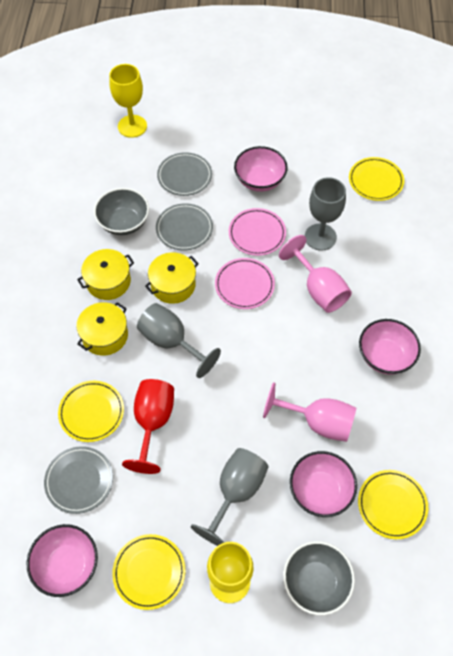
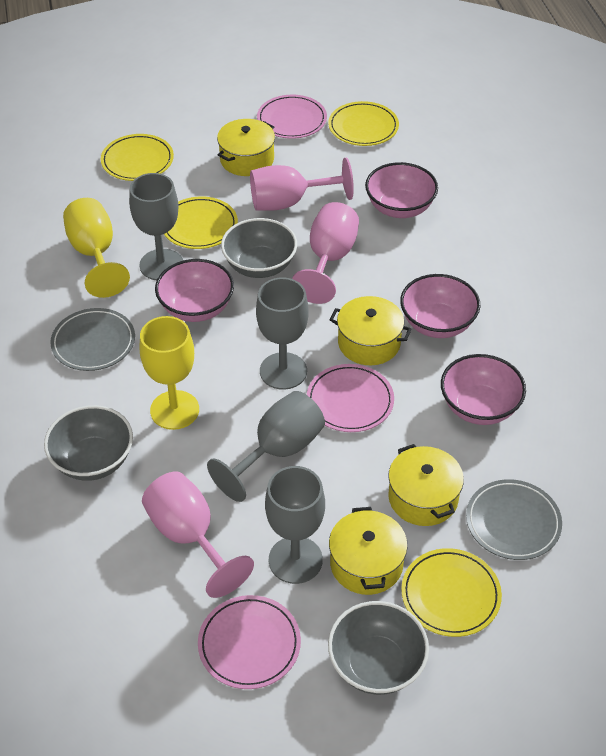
grey bowl: 2 -> 3
grey goblet: 3 -> 4
grey plate: 3 -> 2
pink goblet: 2 -> 3
pink plate: 2 -> 3
red goblet: 1 -> 0
yellow pot: 3 -> 4

